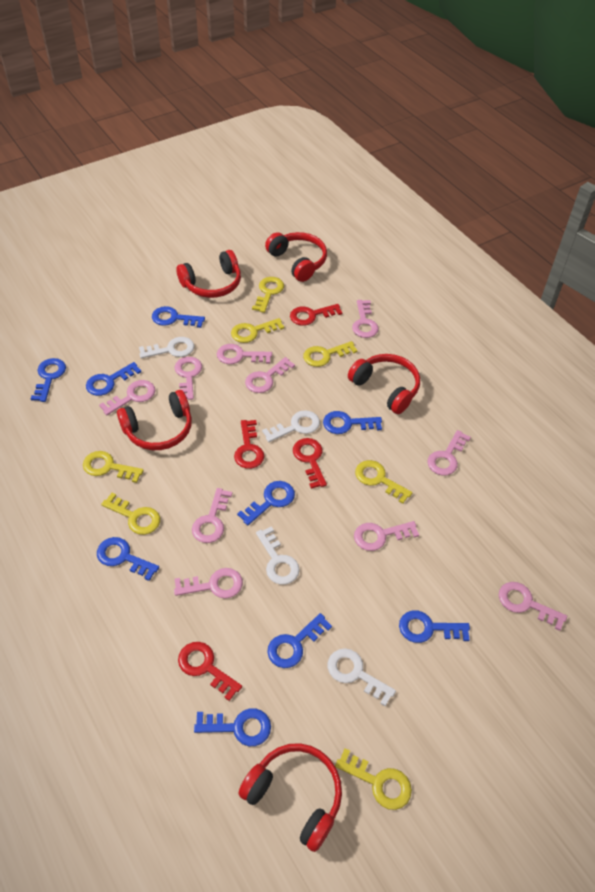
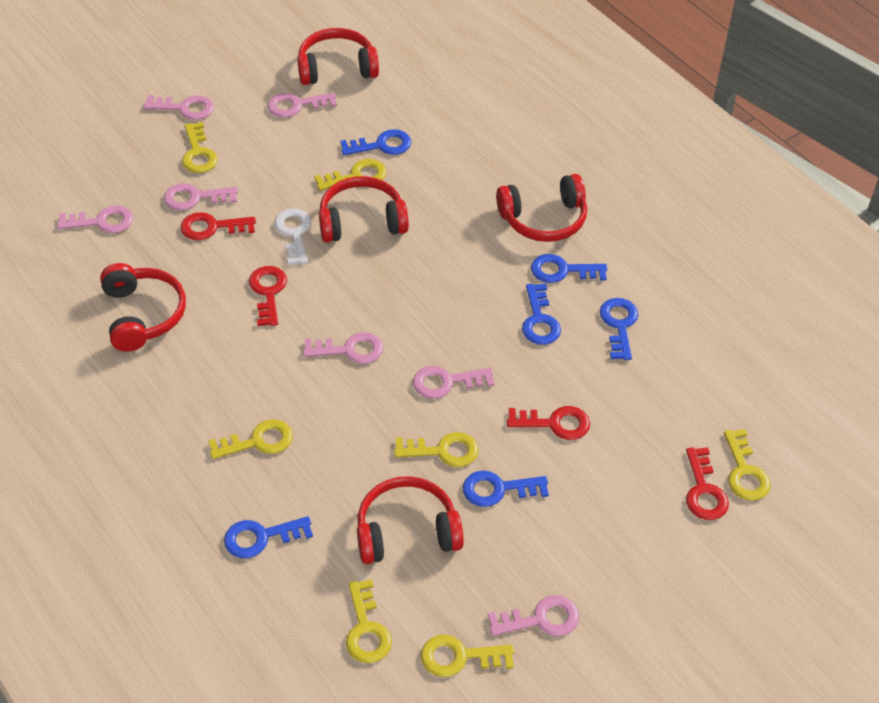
blue key: 9 -> 6
pink key: 10 -> 7
white key: 4 -> 1

